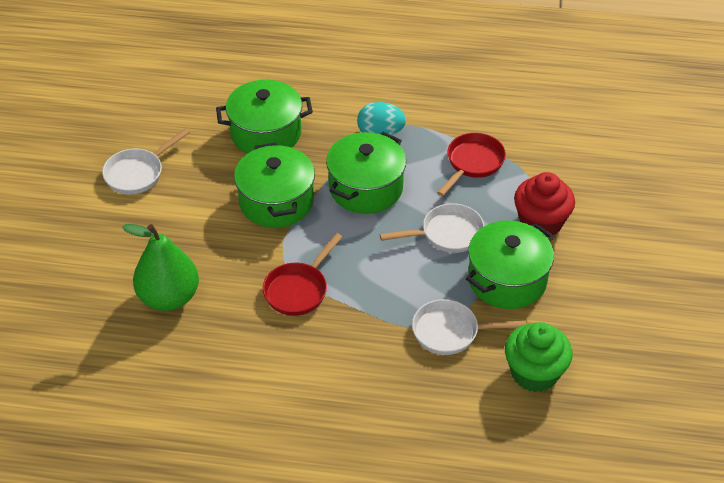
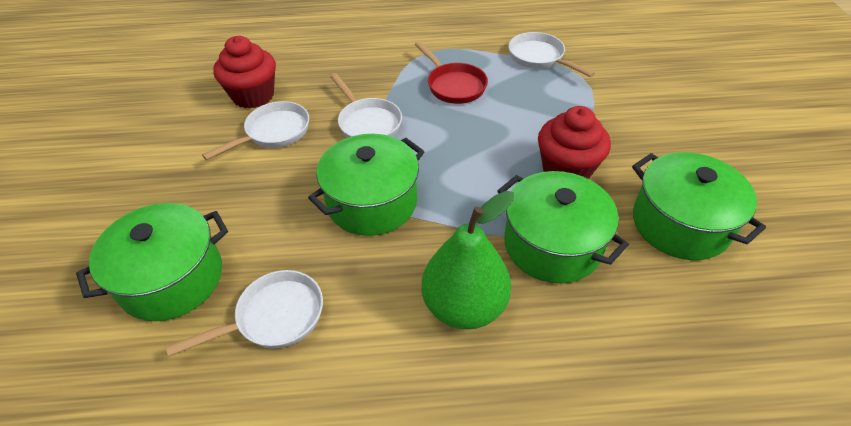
green cupcake: 1 -> 0
red cupcake: 1 -> 2
red pan: 2 -> 1
turquoise egg: 1 -> 0
white pan: 3 -> 4

